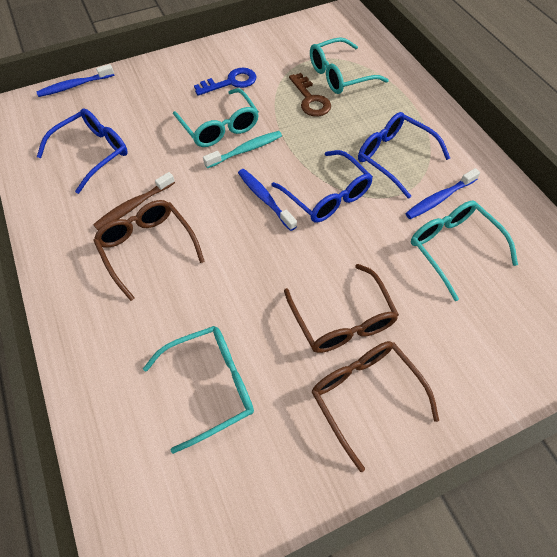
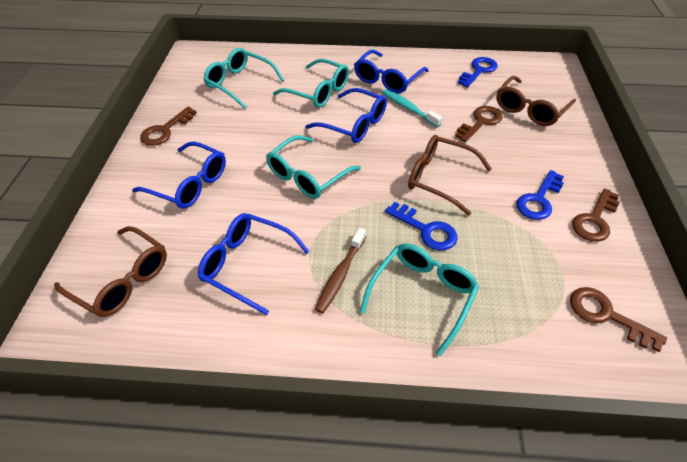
blue glasses: 3 -> 4
blue key: 1 -> 3
blue toothbrush: 3 -> 0
brown key: 1 -> 4

